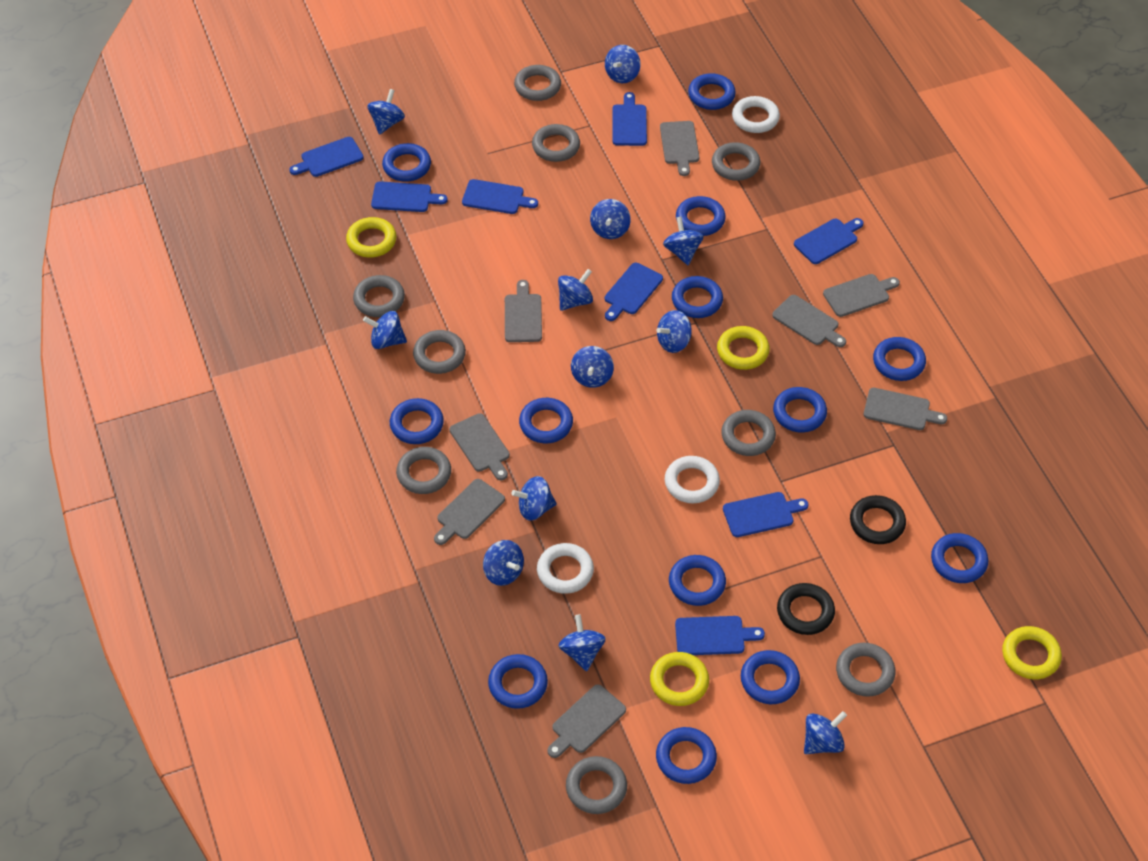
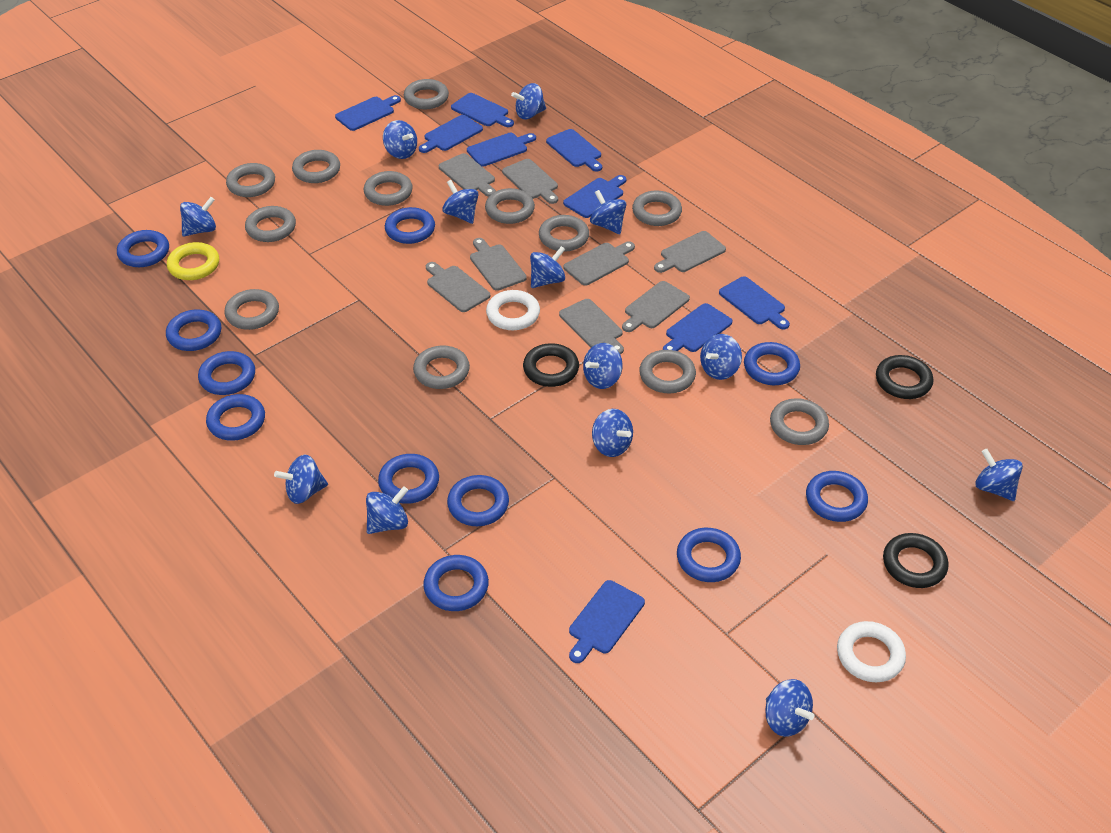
black ring: 2 -> 3
blue cutting board: 8 -> 9
blue ring: 13 -> 11
blue spinning top: 12 -> 13
grey ring: 9 -> 12
white ring: 3 -> 2
yellow ring: 4 -> 1

